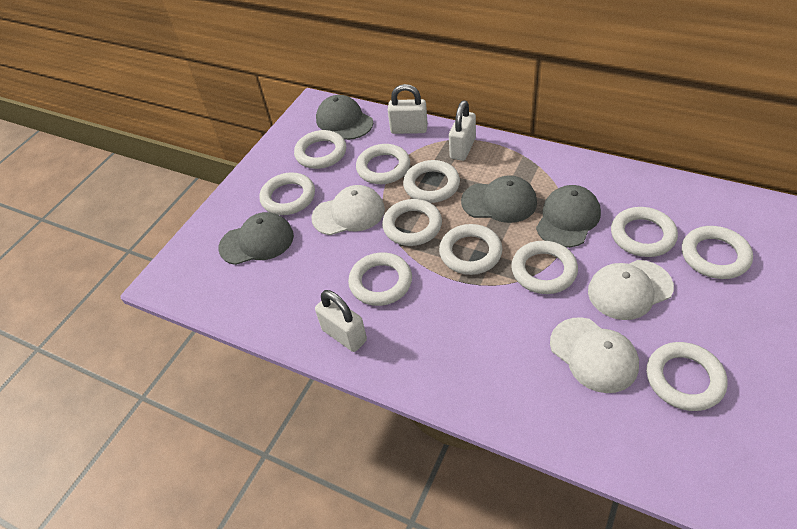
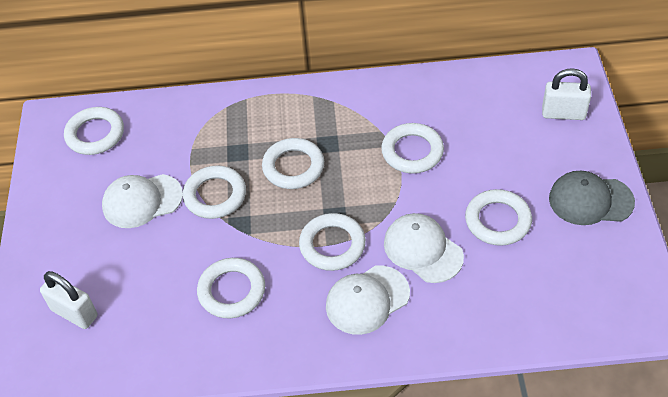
grey cap: 4 -> 1
white padlock: 3 -> 2
white ring: 11 -> 7

